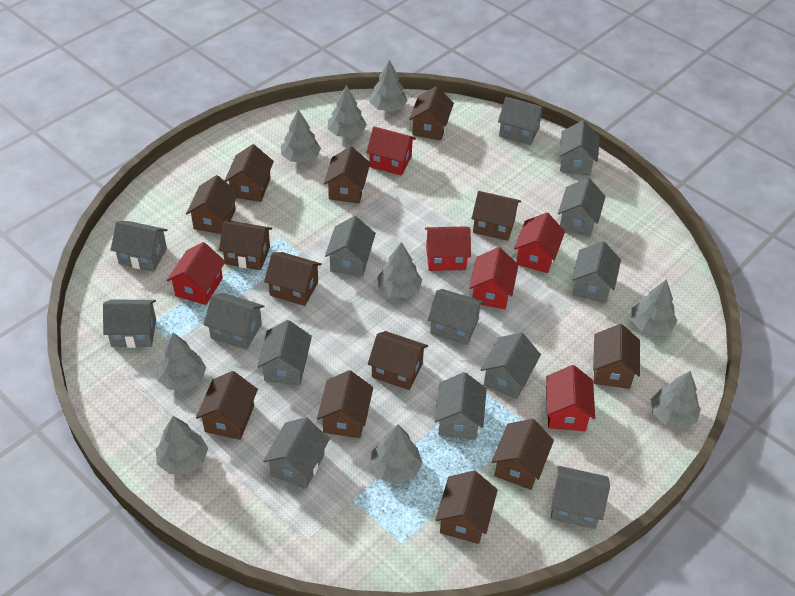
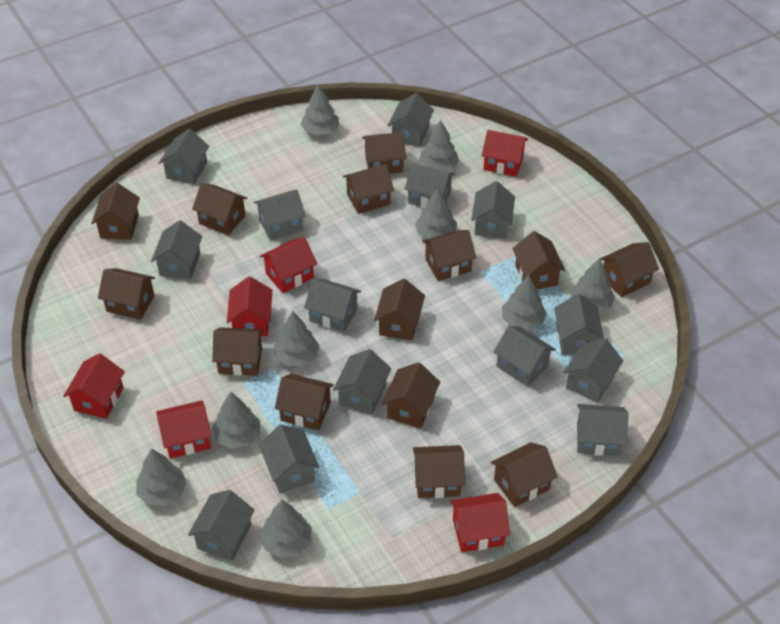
brown house: 13 -> 14

